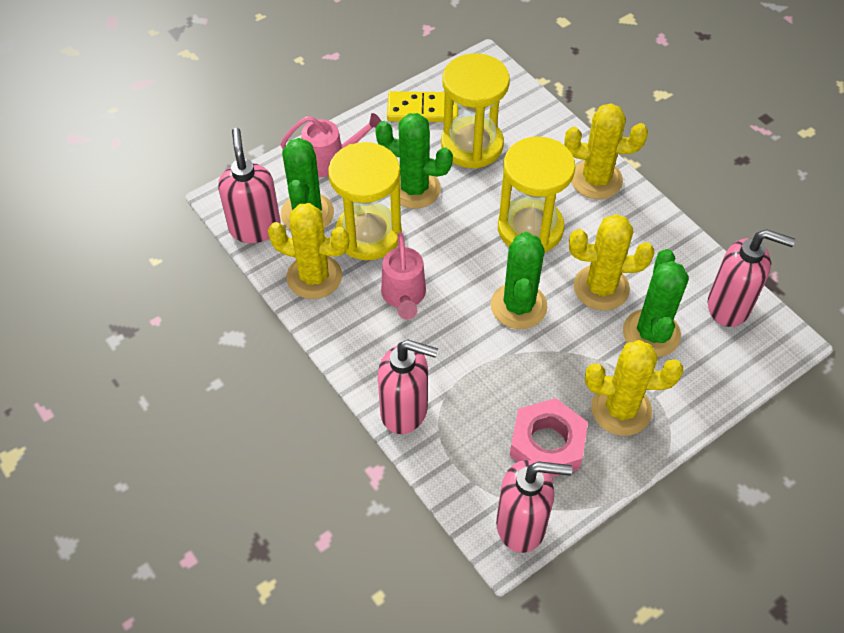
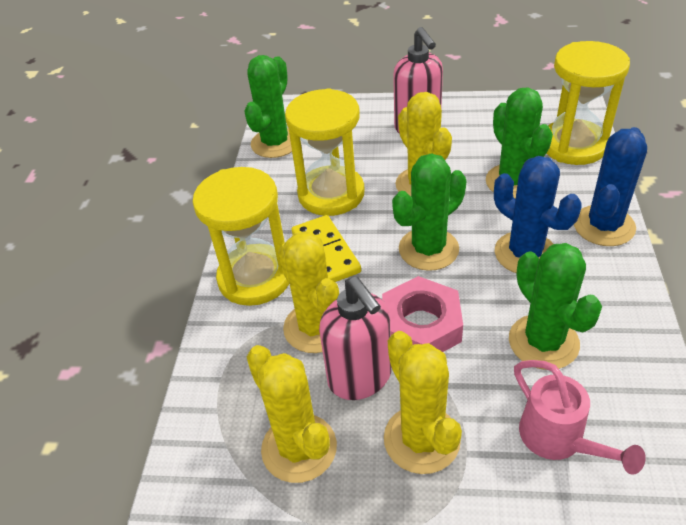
blue cactus: 0 -> 2
pink soap dispenser: 4 -> 2
pink watering can: 2 -> 1

